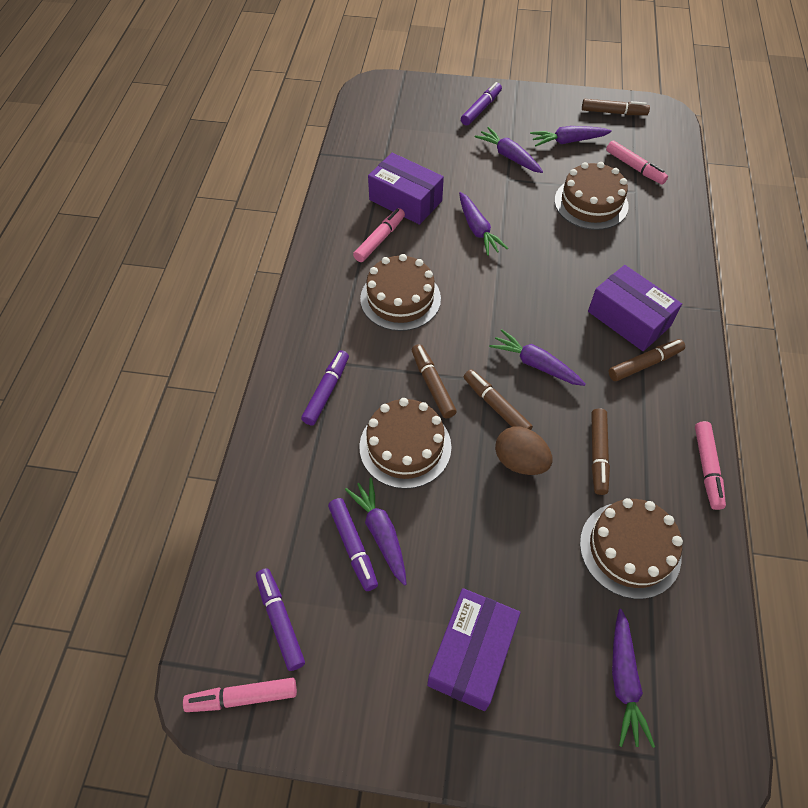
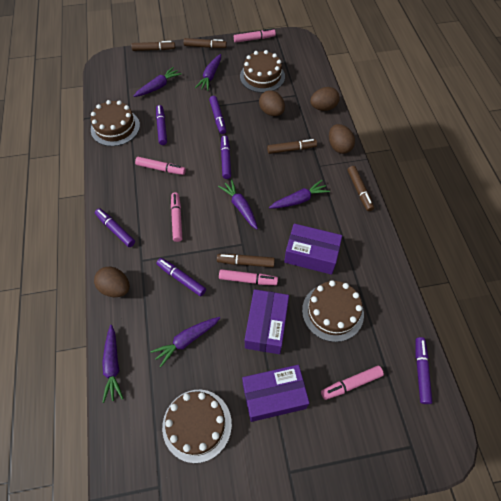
brown egg: 1 -> 4
pink marker: 4 -> 5
purple marker: 4 -> 6

